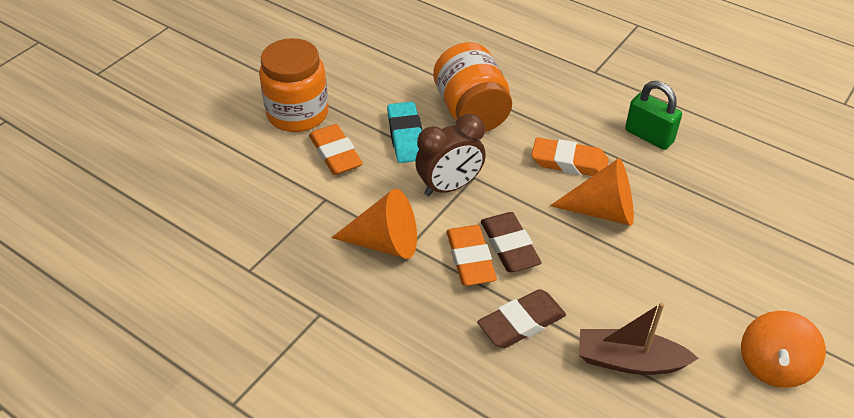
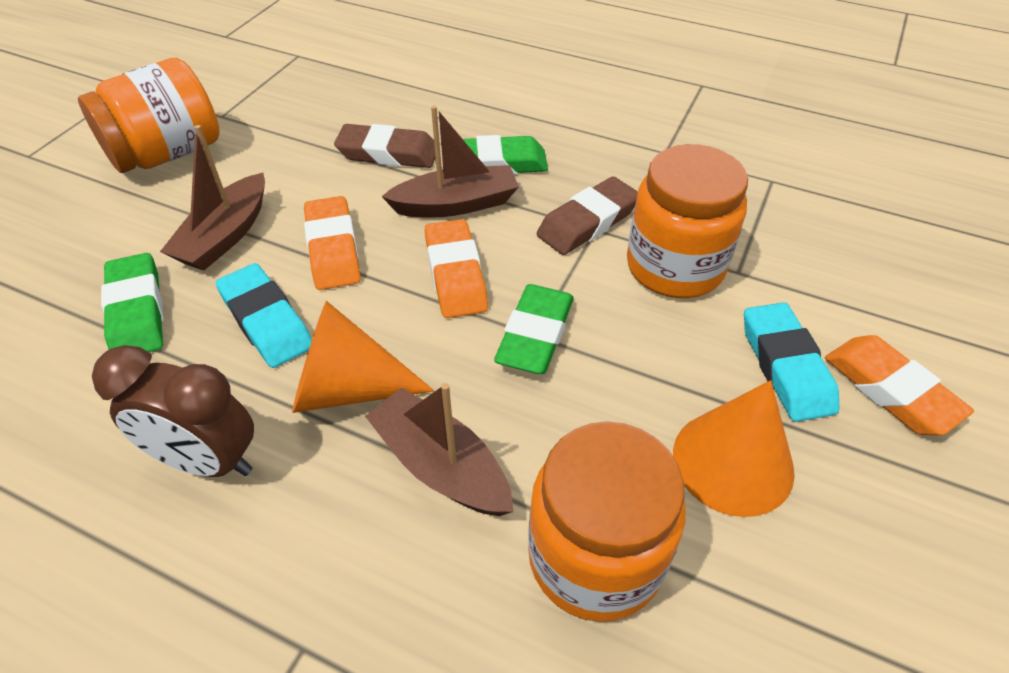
brown boat: 1 -> 3
green eraser: 0 -> 3
green padlock: 1 -> 0
orange jar: 2 -> 3
orange spinning top: 1 -> 0
turquoise eraser: 1 -> 2

